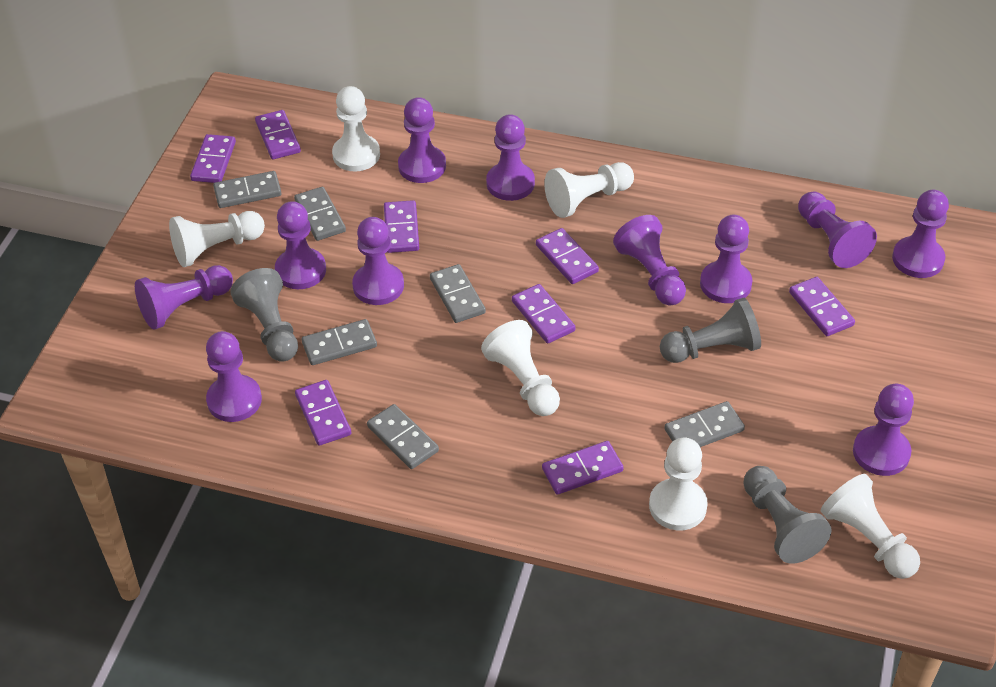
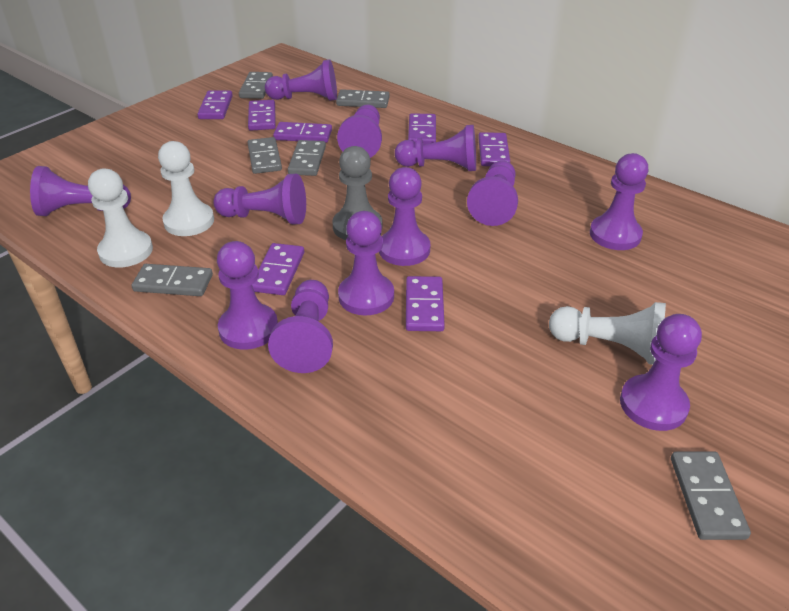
grey pawn: 3 -> 1
purple domino: 8 -> 7
purple pawn: 11 -> 12
white pawn: 6 -> 3

